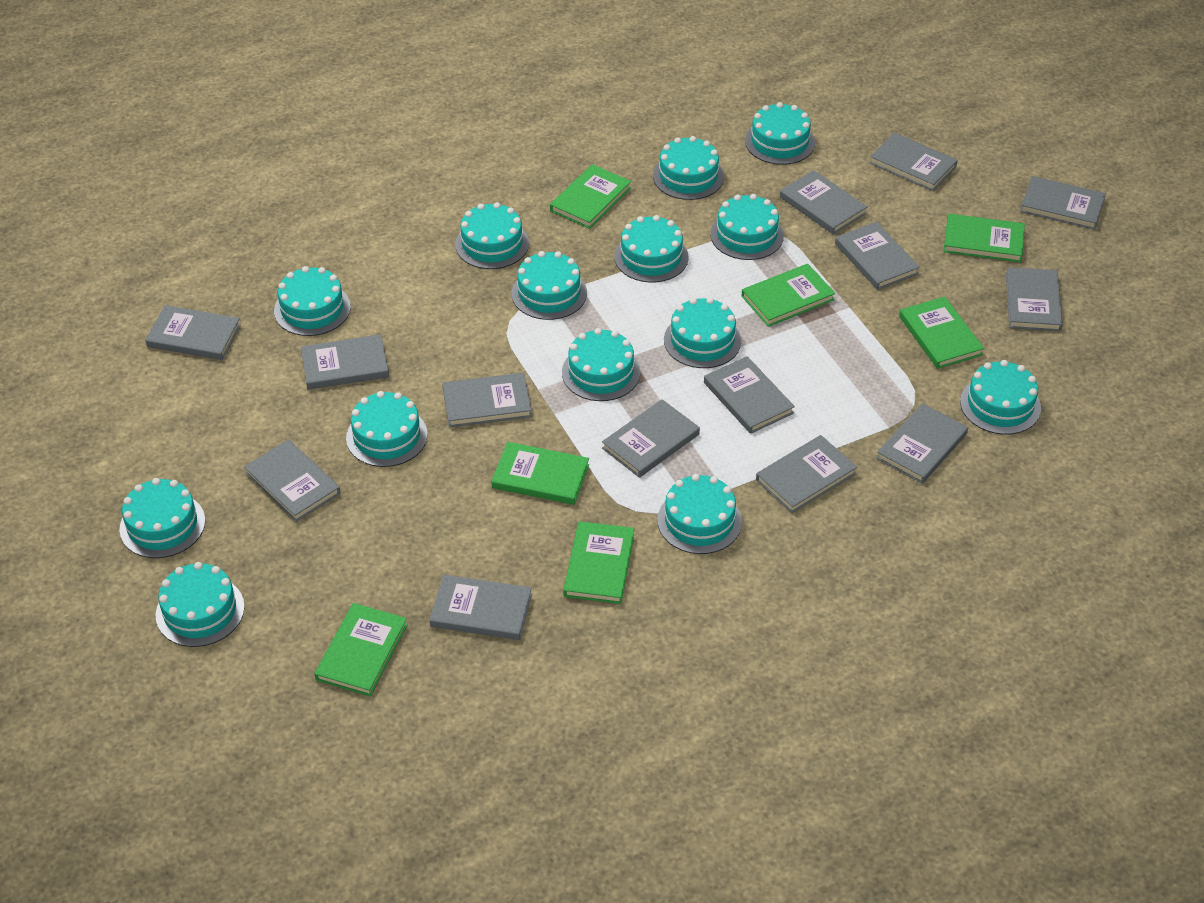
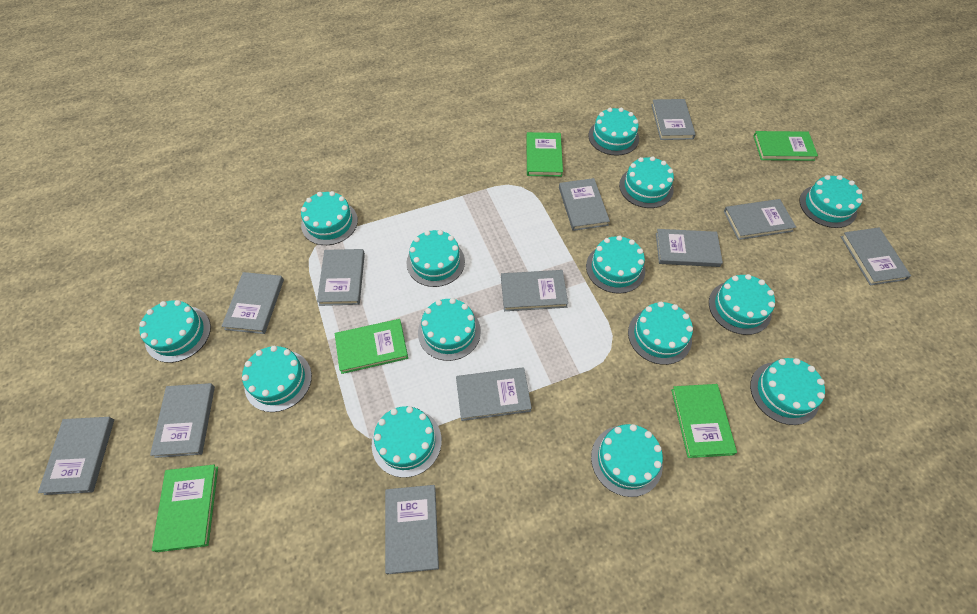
green book: 7 -> 5
grey book: 14 -> 12

